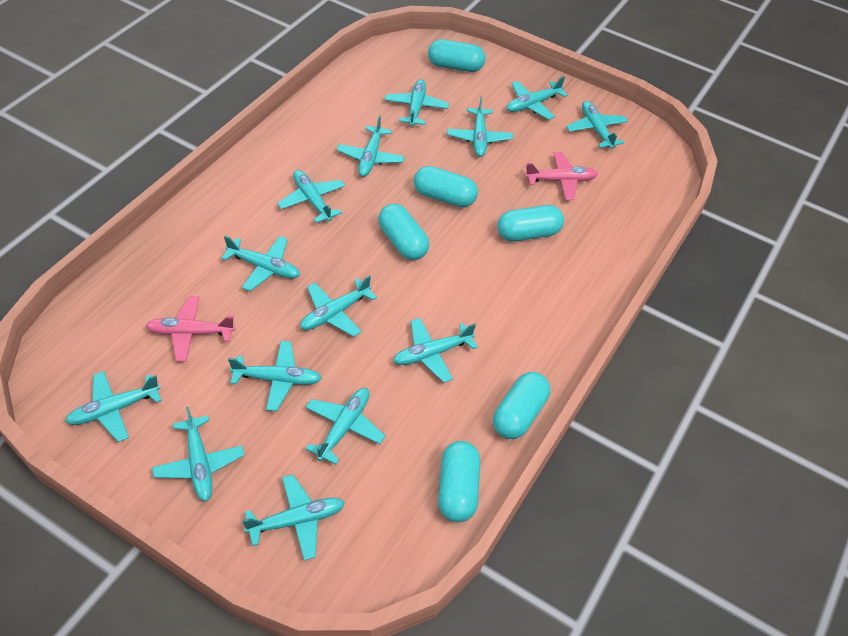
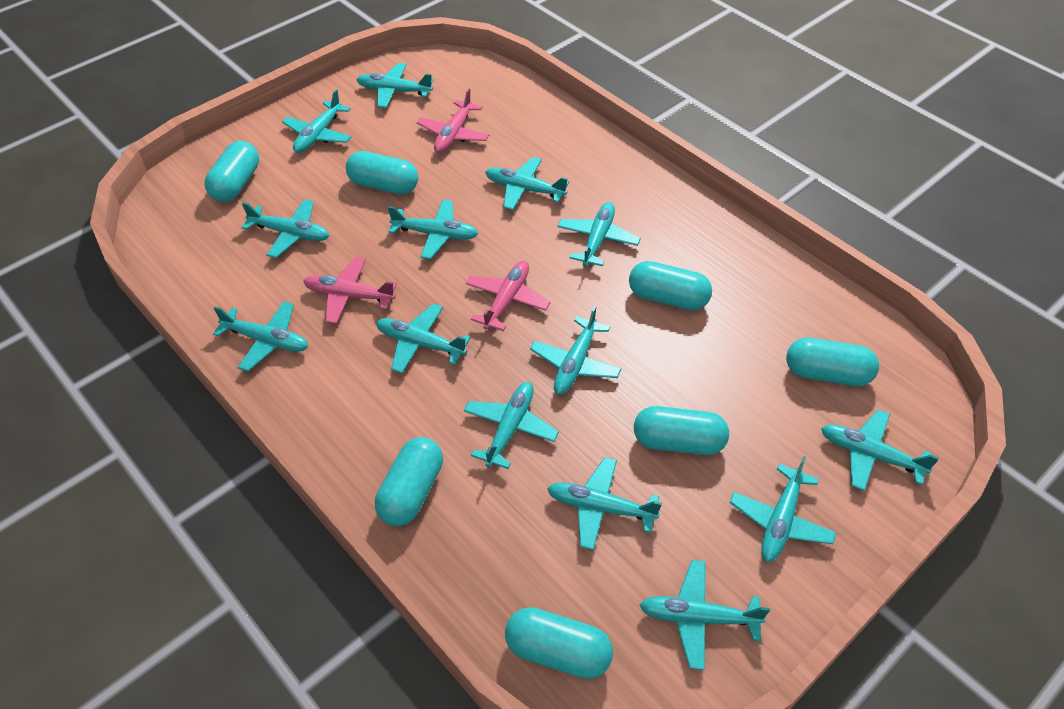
pink plane: 2 -> 3
turquoise capsule: 6 -> 7

